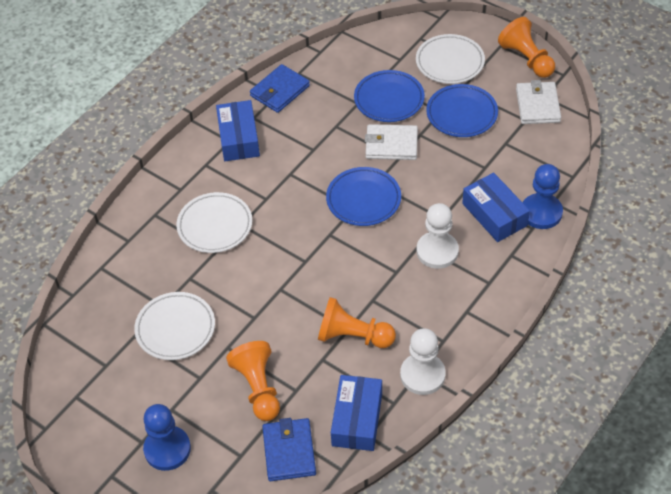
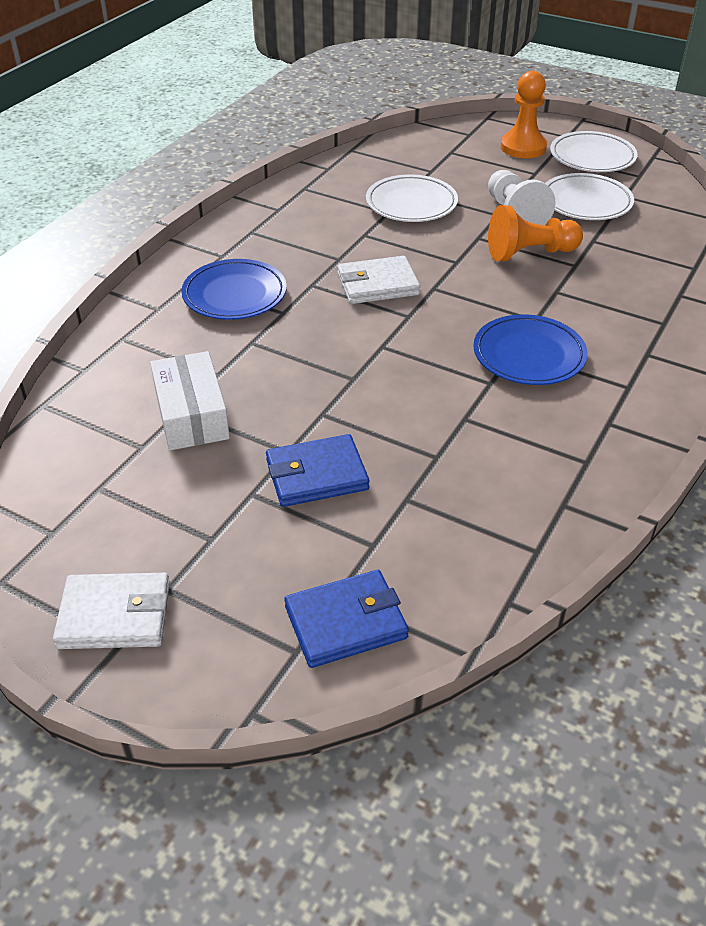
blue box: 3 -> 0
blue pawn: 2 -> 0
blue plate: 3 -> 2
orange pawn: 3 -> 2
white box: 0 -> 1
white pawn: 2 -> 1

